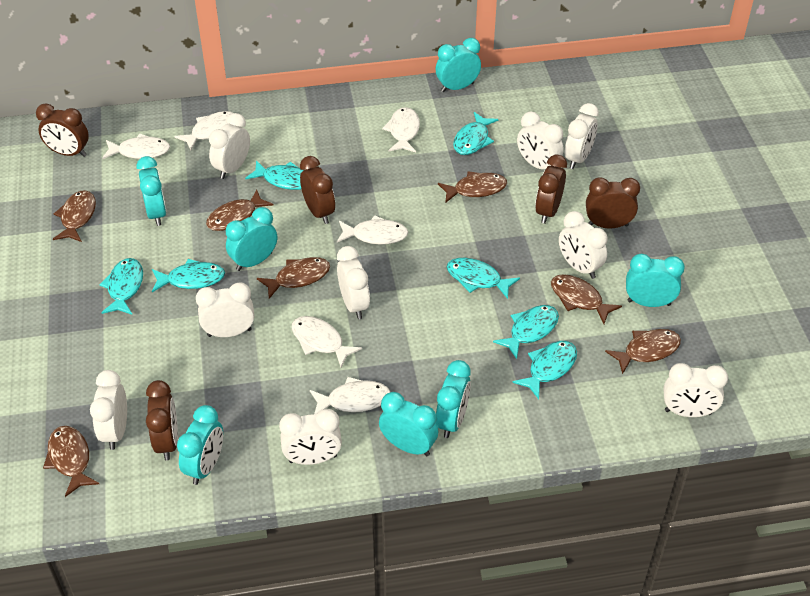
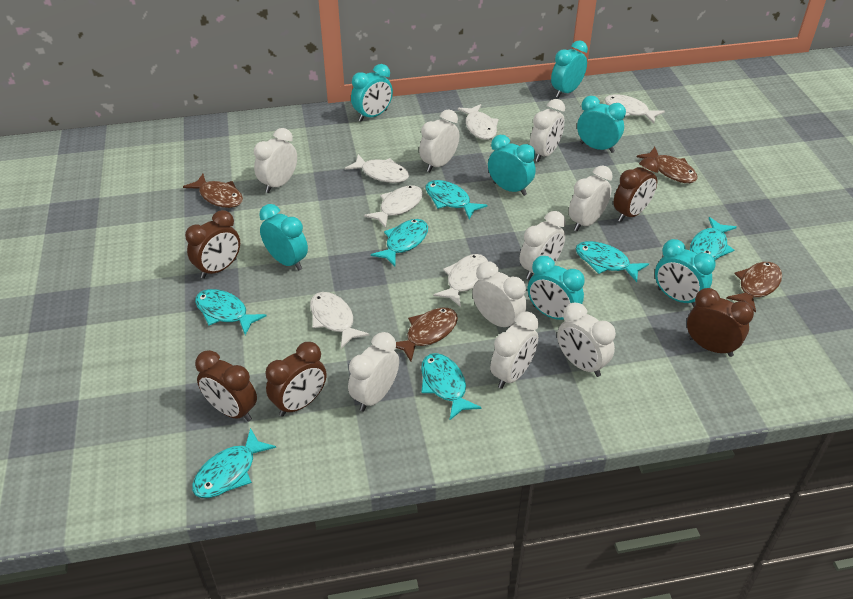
brown fish: 7 -> 4

